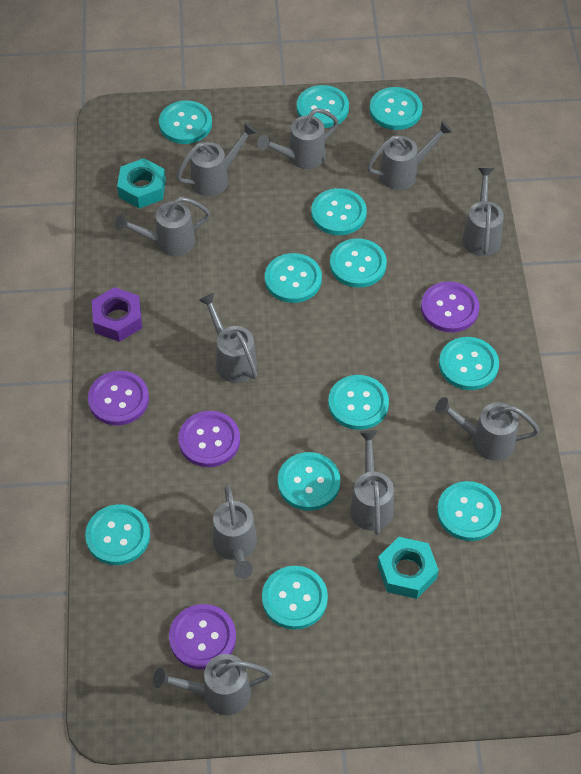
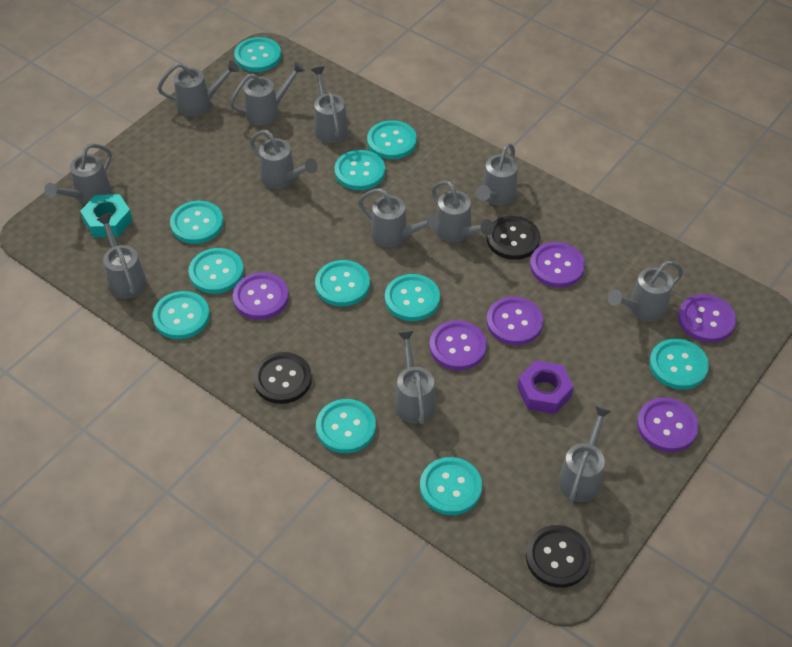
black button: 0 -> 3
grey watering can: 10 -> 12
purple button: 4 -> 6
turquoise button: 12 -> 11
turquoise nut: 2 -> 1

